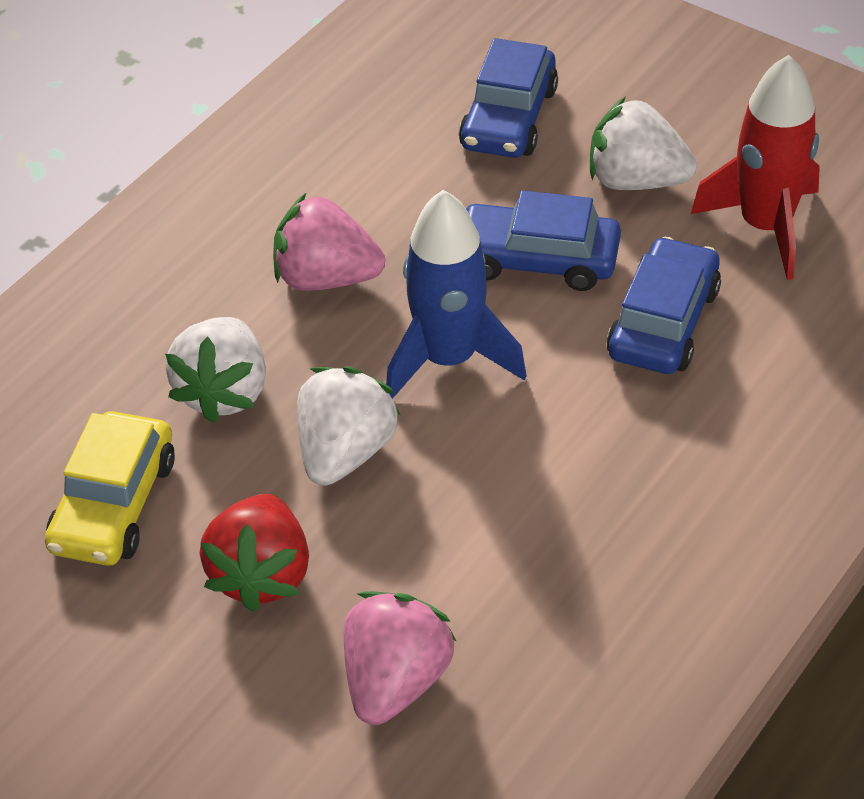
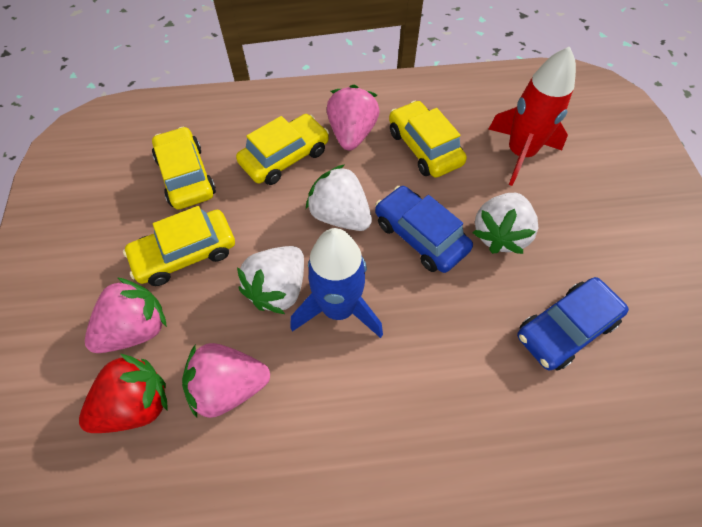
blue car: 3 -> 2
pink strawberry: 2 -> 3
yellow car: 1 -> 4

